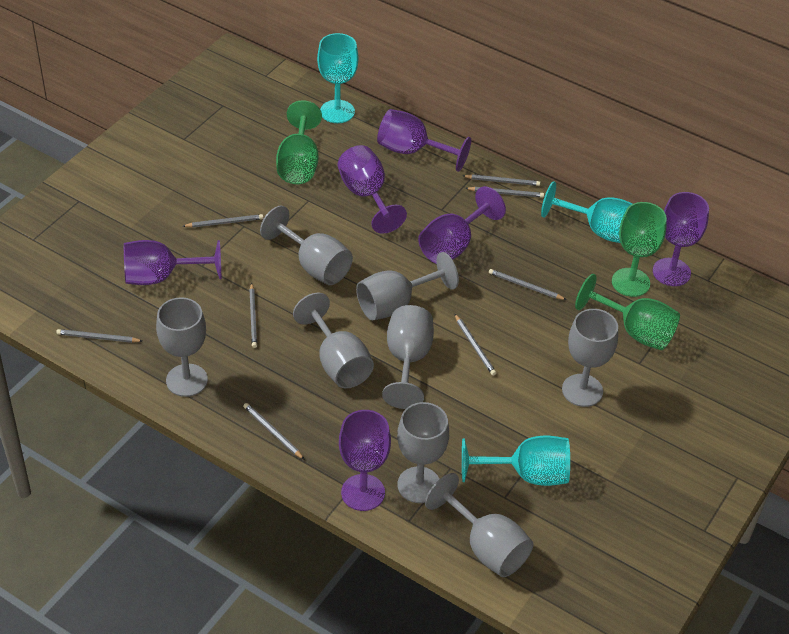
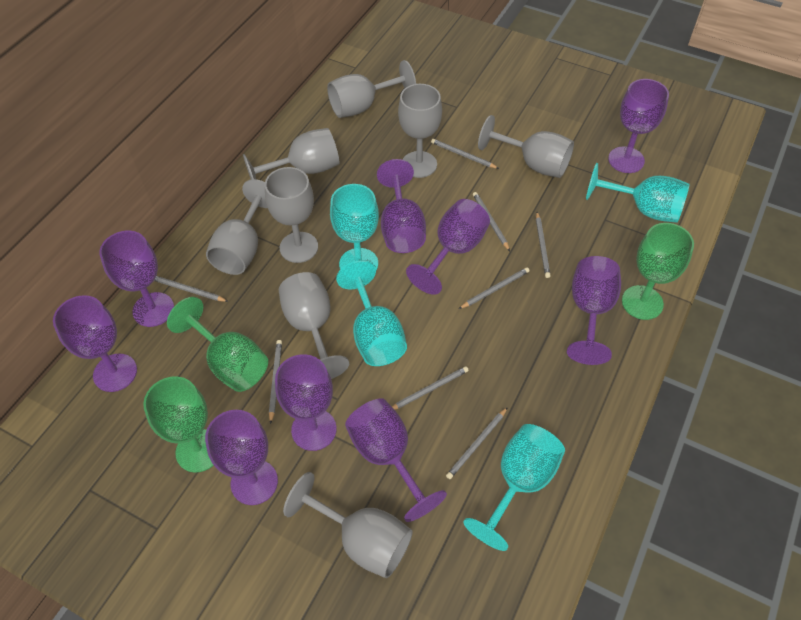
purple goblet: 6 -> 9
turquoise goblet: 3 -> 4

